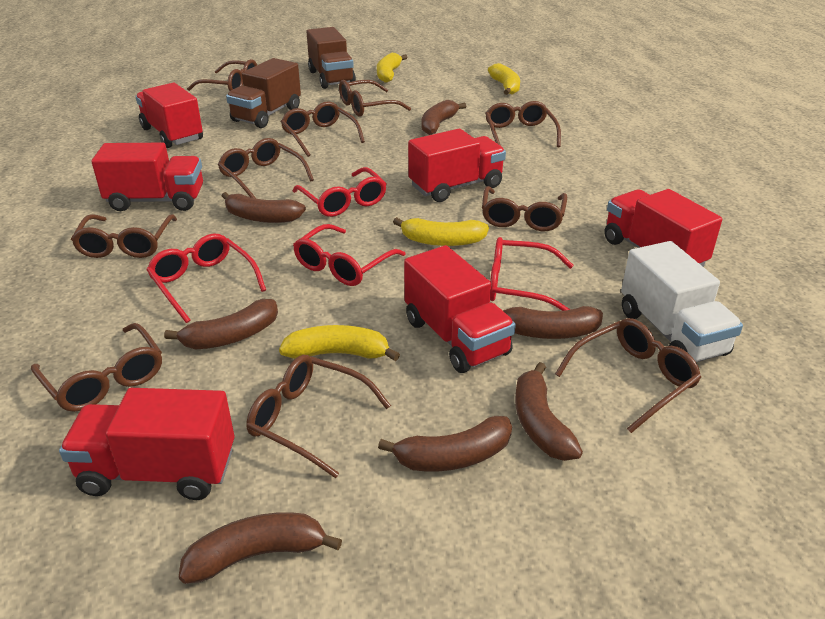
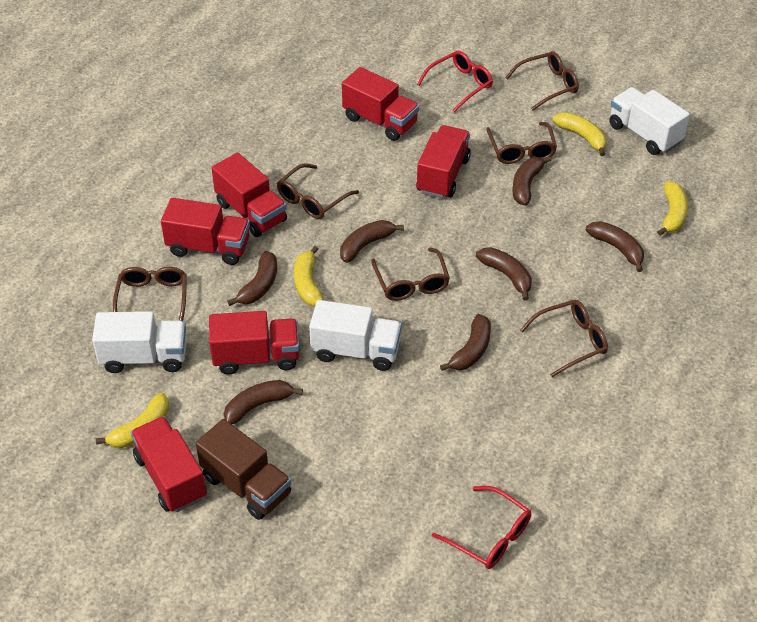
brown glasses: 10 -> 6
brown truck: 2 -> 1
red glasses: 4 -> 2
white truck: 1 -> 3

